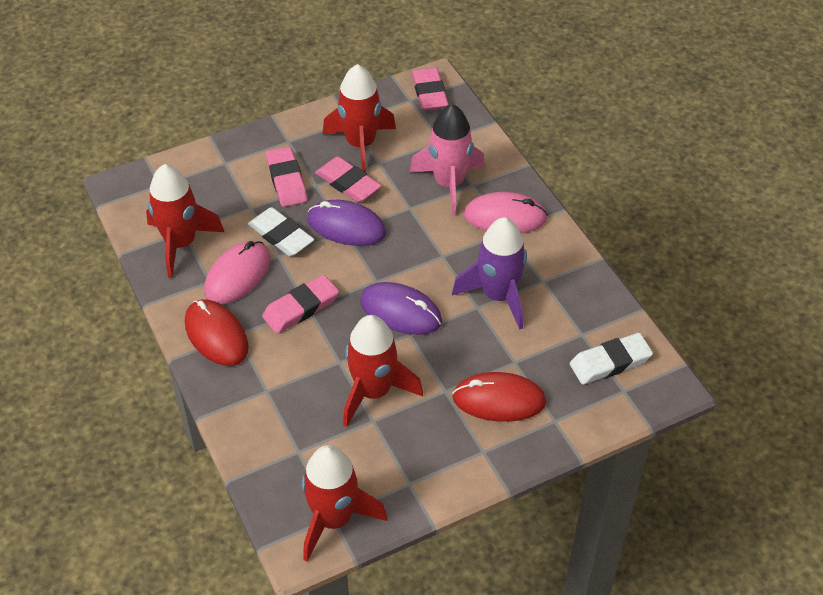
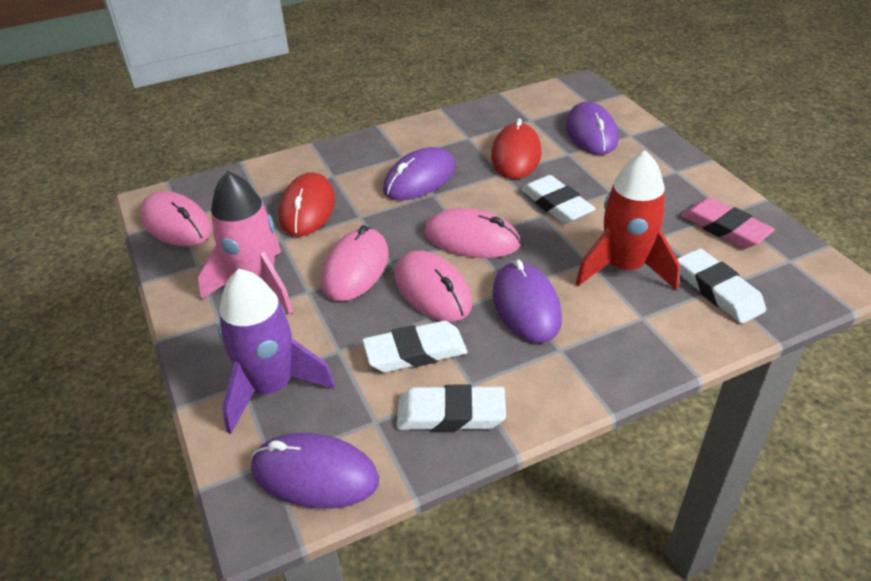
pink eraser: 4 -> 1
pink mouse: 2 -> 4
purple mouse: 2 -> 4
red rocket: 4 -> 1
white eraser: 2 -> 4

